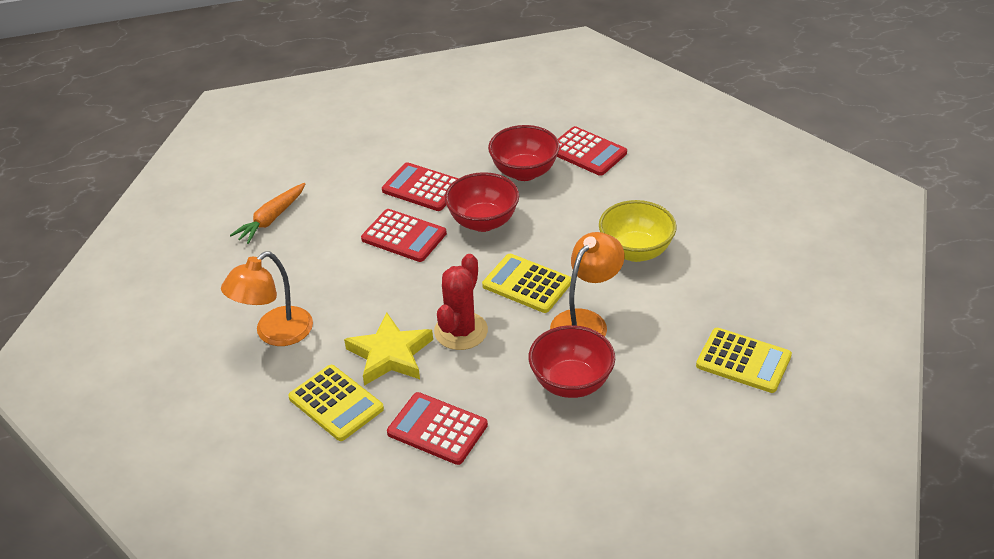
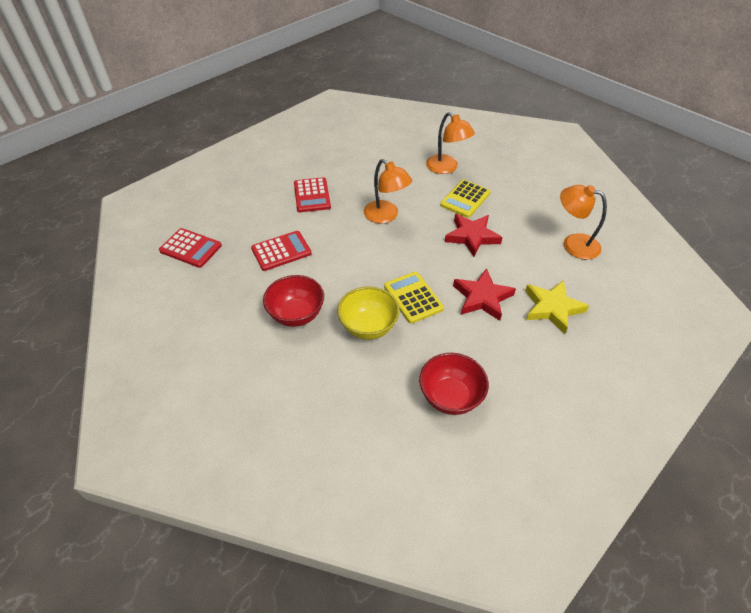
orange carrot: 1 -> 0
orange lamp: 2 -> 3
red bowl: 3 -> 2
red cactus: 1 -> 0
red calculator: 4 -> 3
red star: 0 -> 2
yellow calculator: 3 -> 2

